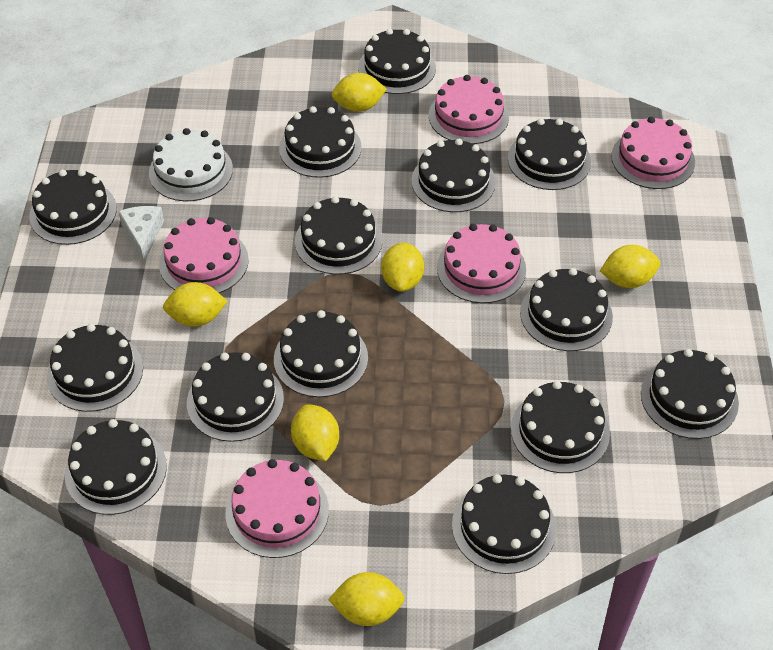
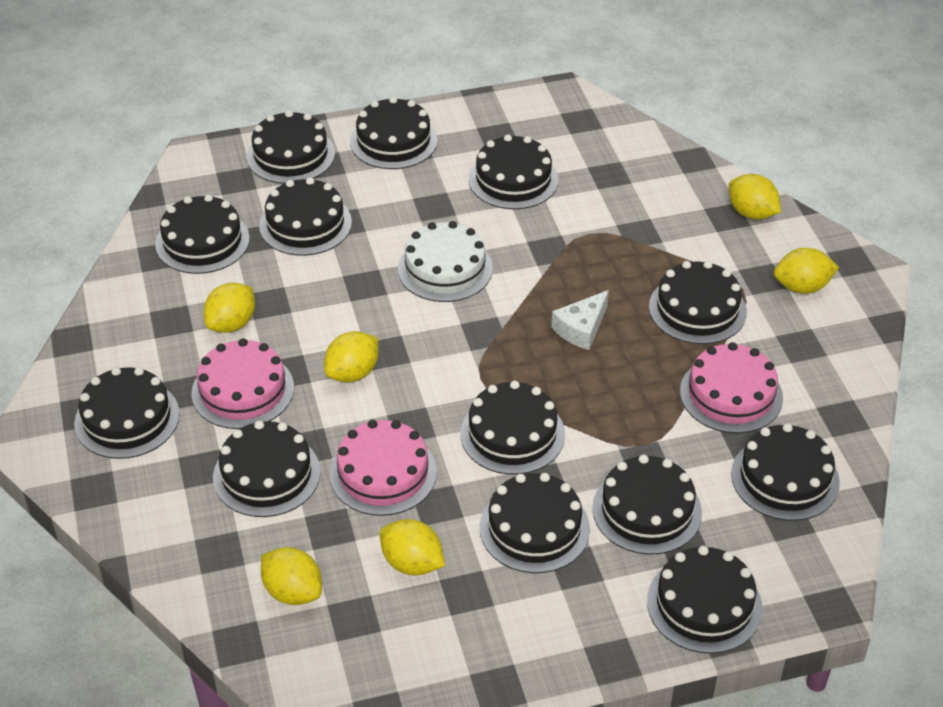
black cake: 14 -> 13
pink cake: 5 -> 3

